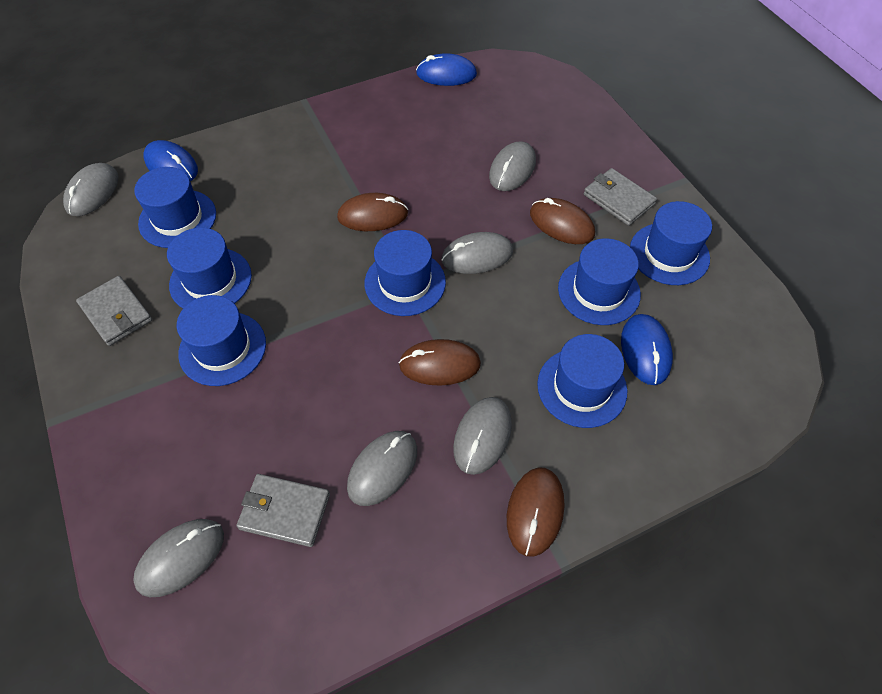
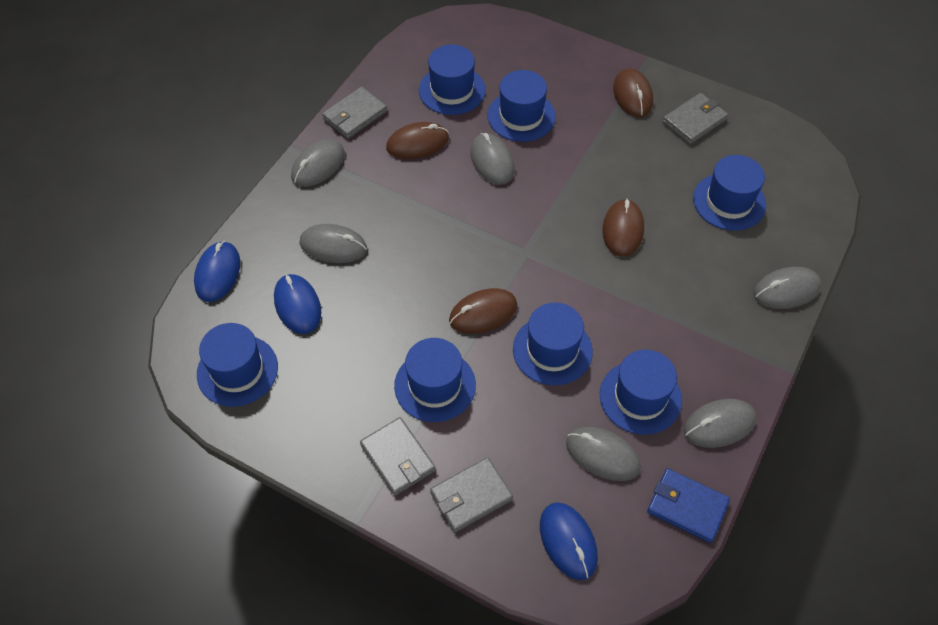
blue wallet: 0 -> 1
grey wallet: 3 -> 4

